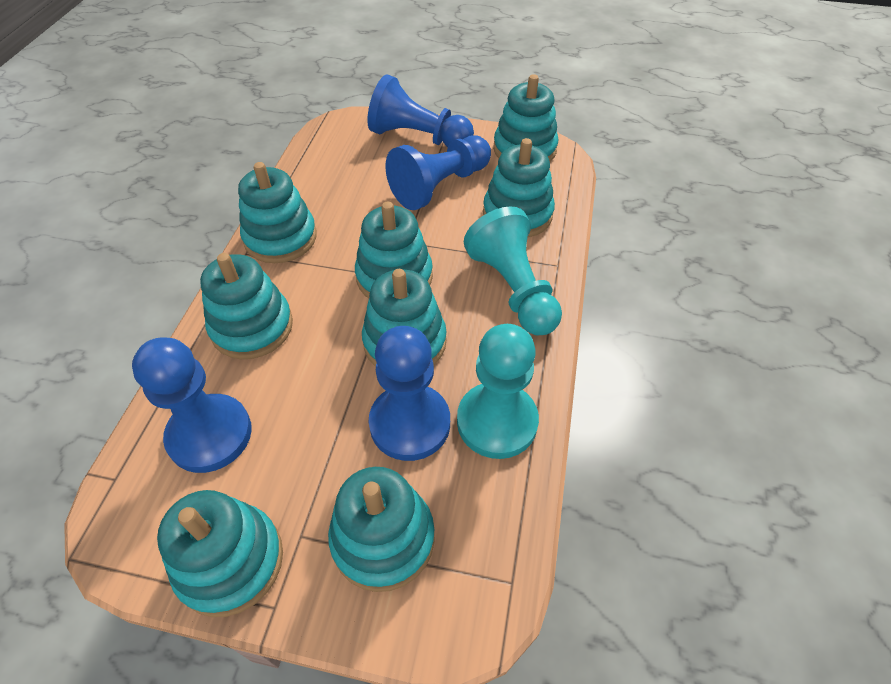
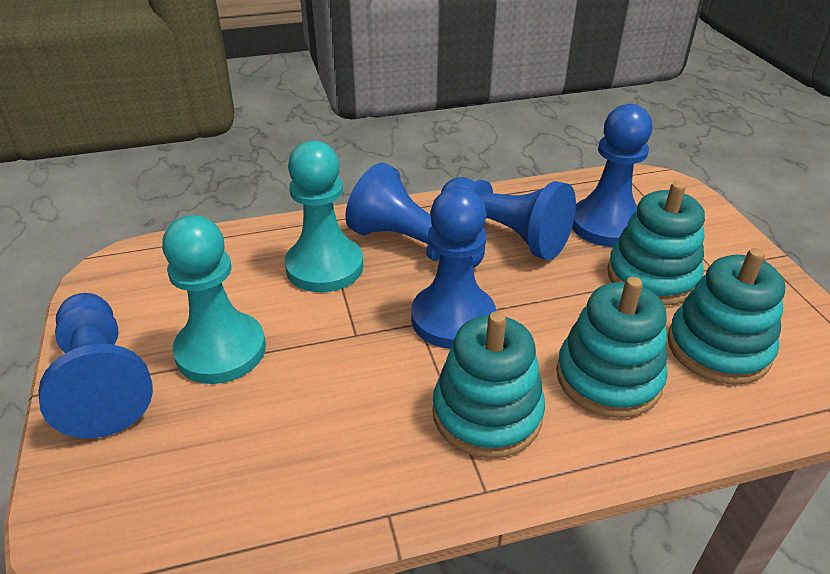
blue pawn: 4 -> 5
turquoise stacking toy: 8 -> 4

